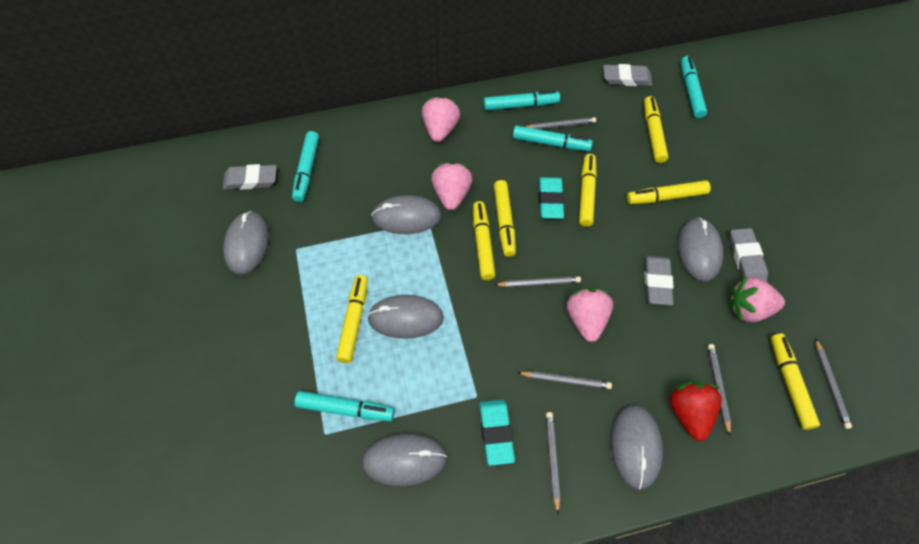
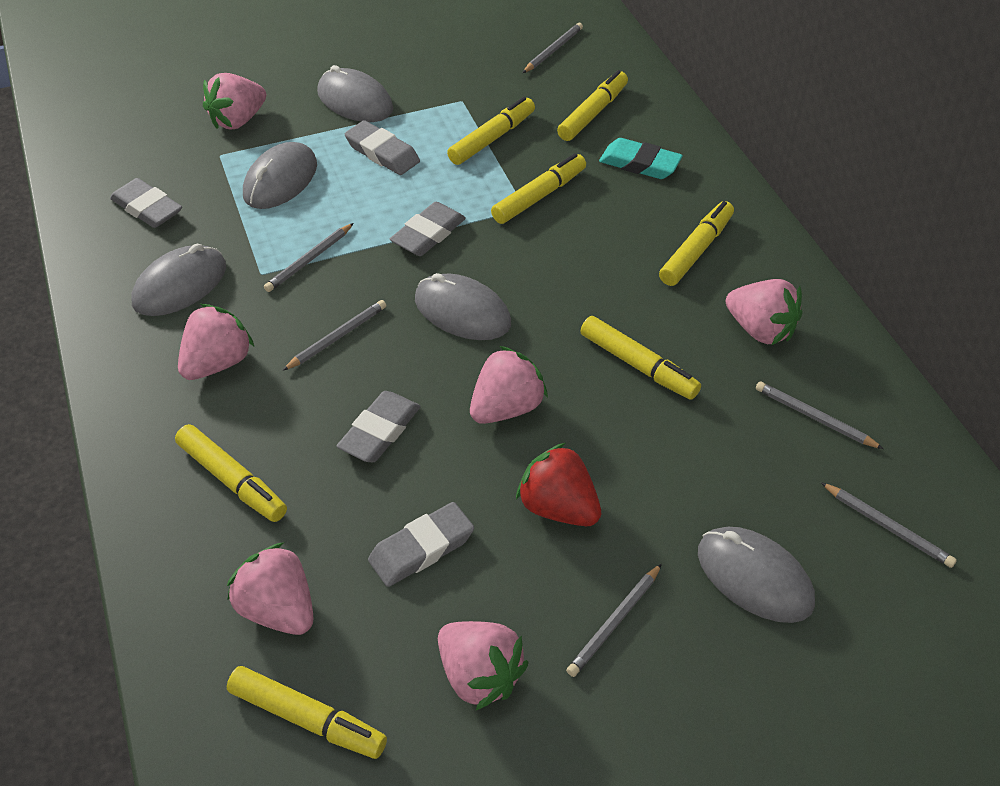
grey eraser: 4 -> 5
grey mouse: 6 -> 5
pink strawberry: 4 -> 6
turquoise eraser: 2 -> 1
turquoise marker: 5 -> 0

